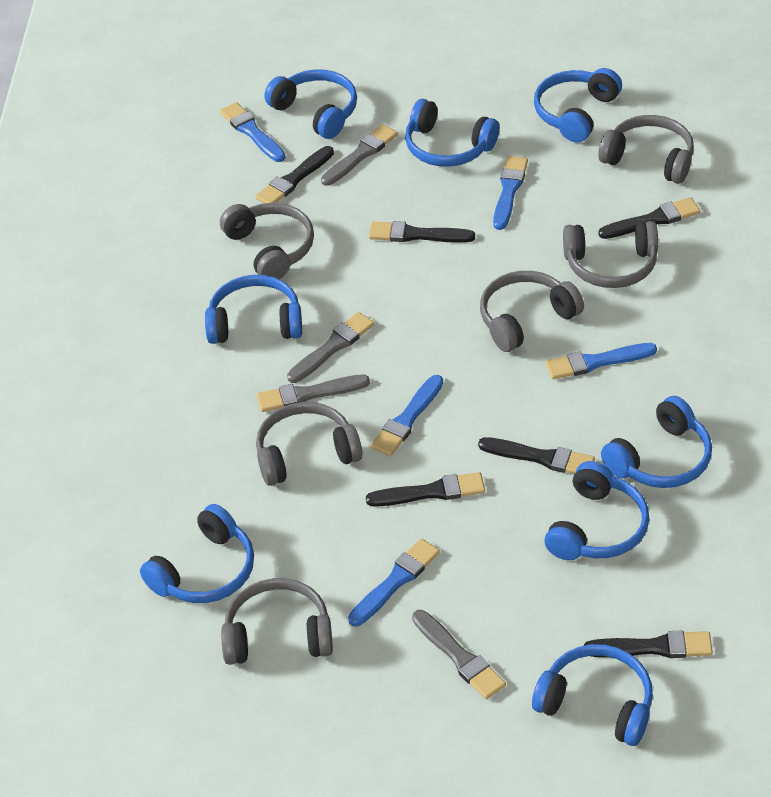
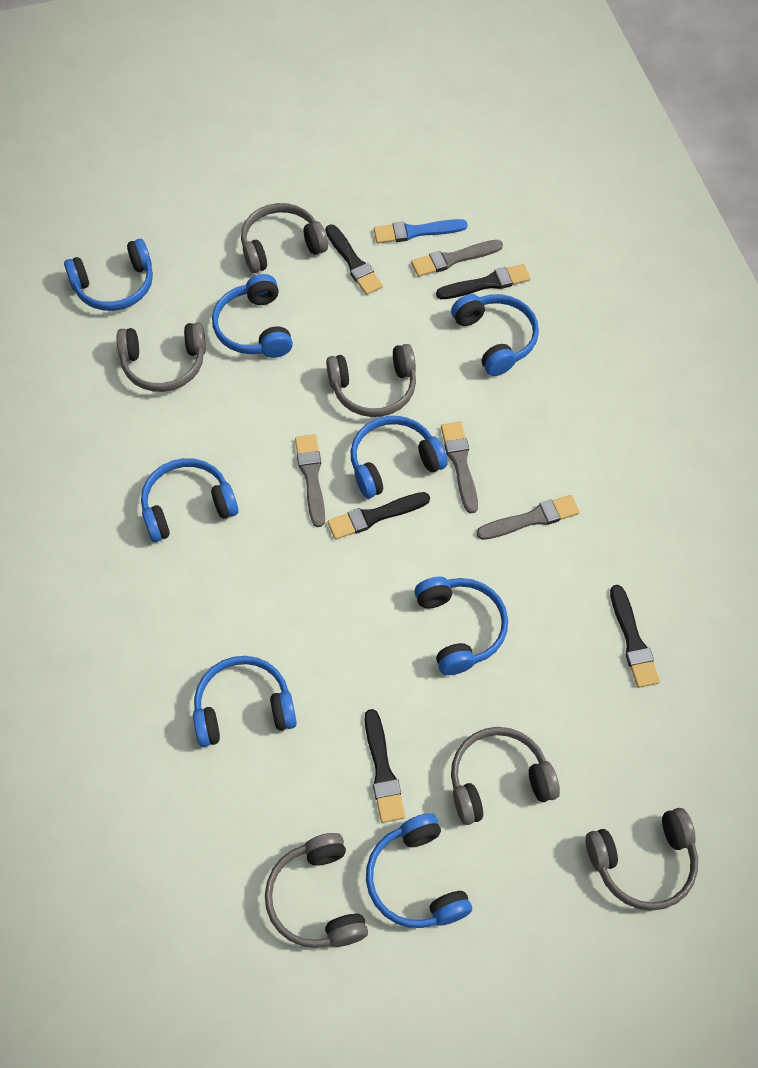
black brush: 6 -> 5
blue brush: 5 -> 1

